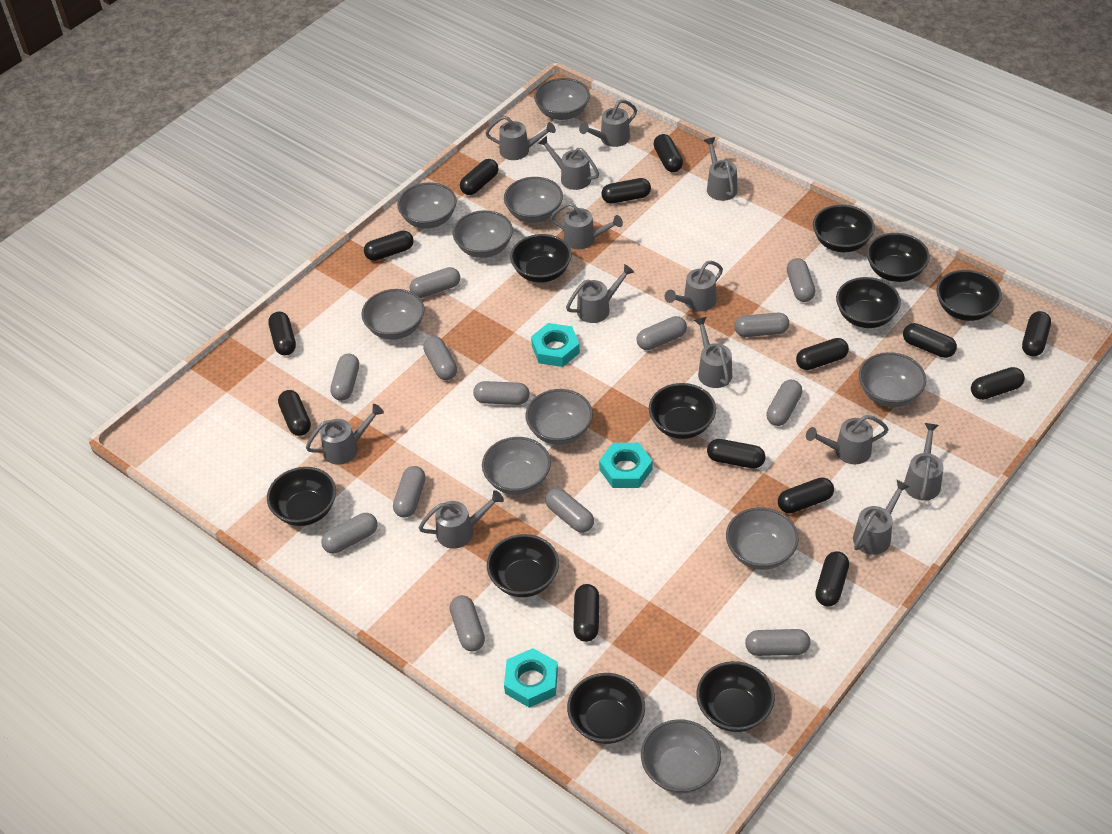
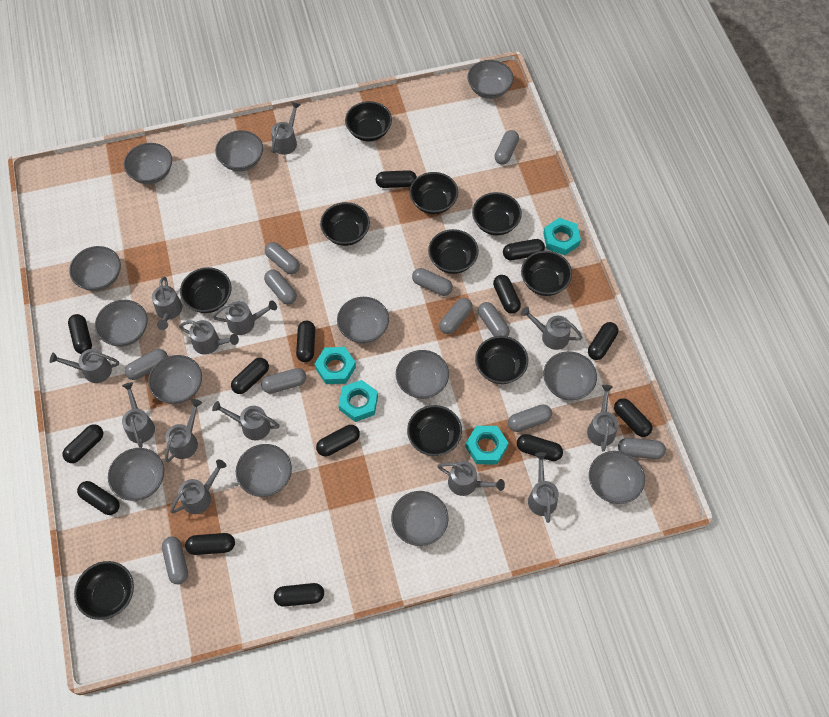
grey bowl: 10 -> 13
grey capsule: 13 -> 11
turquoise nut: 3 -> 4

